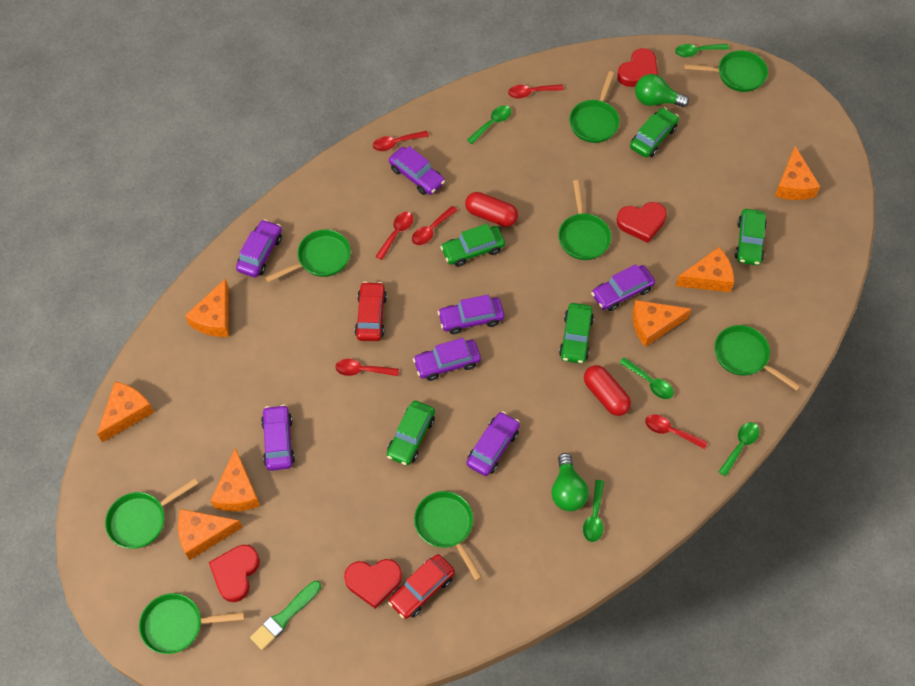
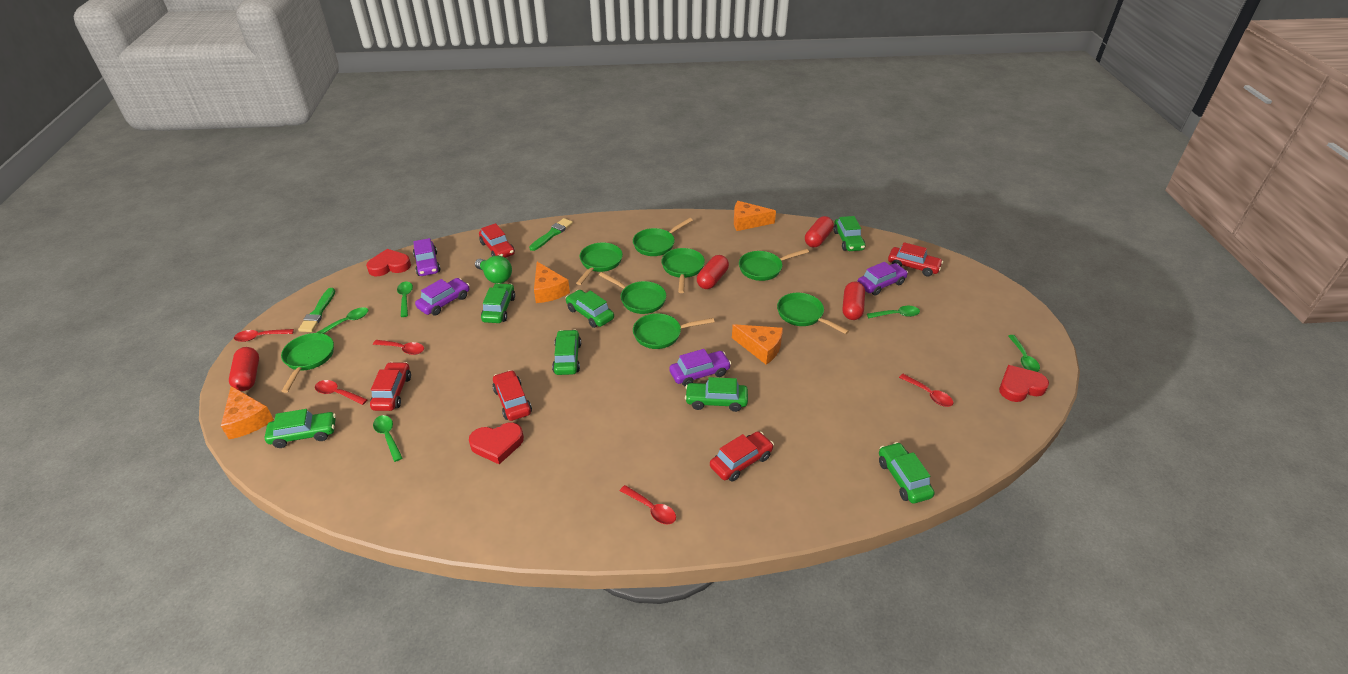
green brush: 1 -> 2
green car: 5 -> 7
green light bulb: 2 -> 1
orange cheese: 7 -> 4
purple car: 7 -> 4
red capsule: 2 -> 4
red car: 2 -> 5
red heart: 4 -> 3
red spoon: 6 -> 5

